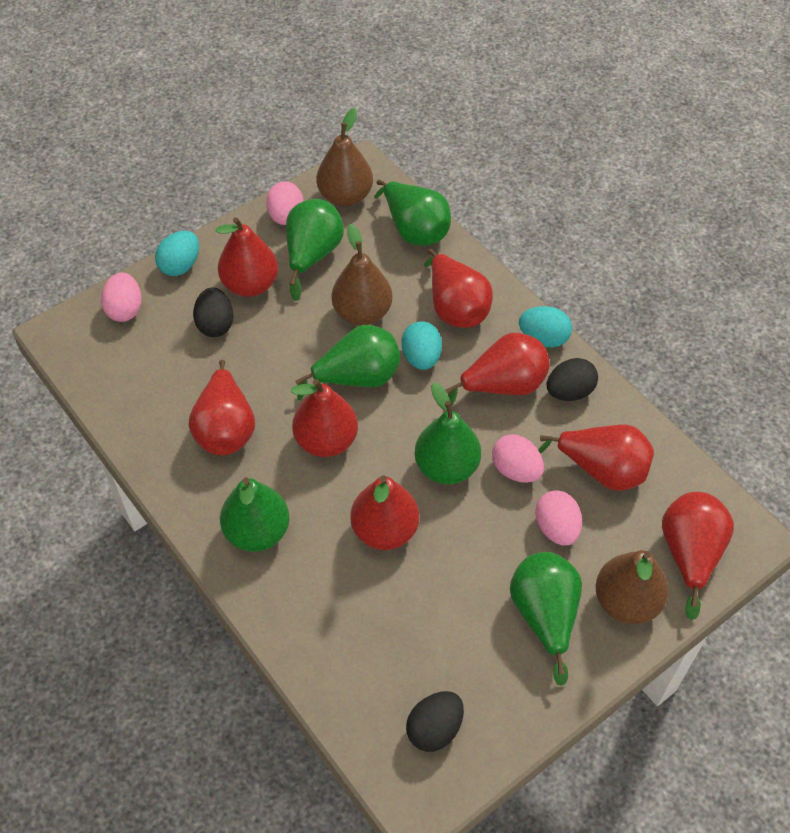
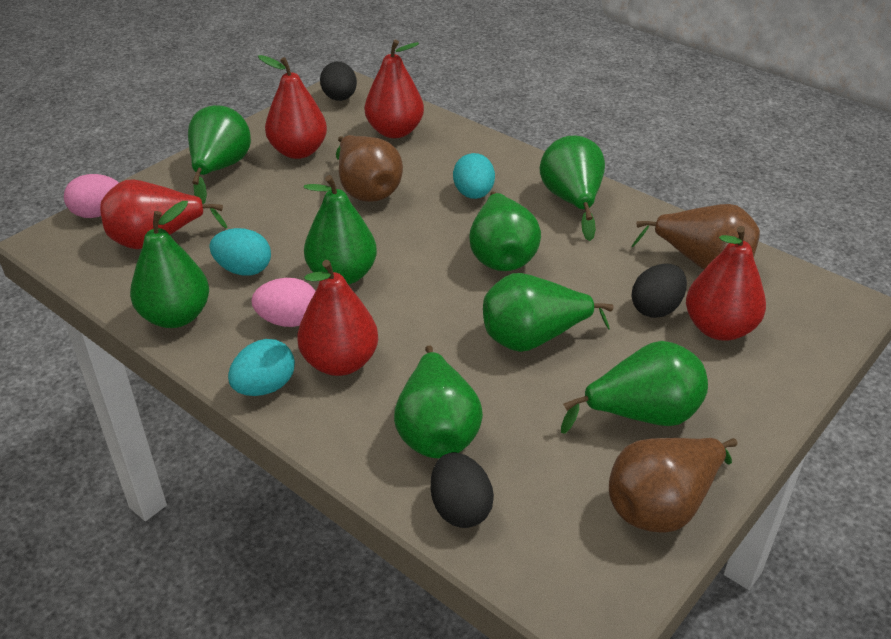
green pear: 6 -> 8
pink egg: 4 -> 2
red pear: 8 -> 5

